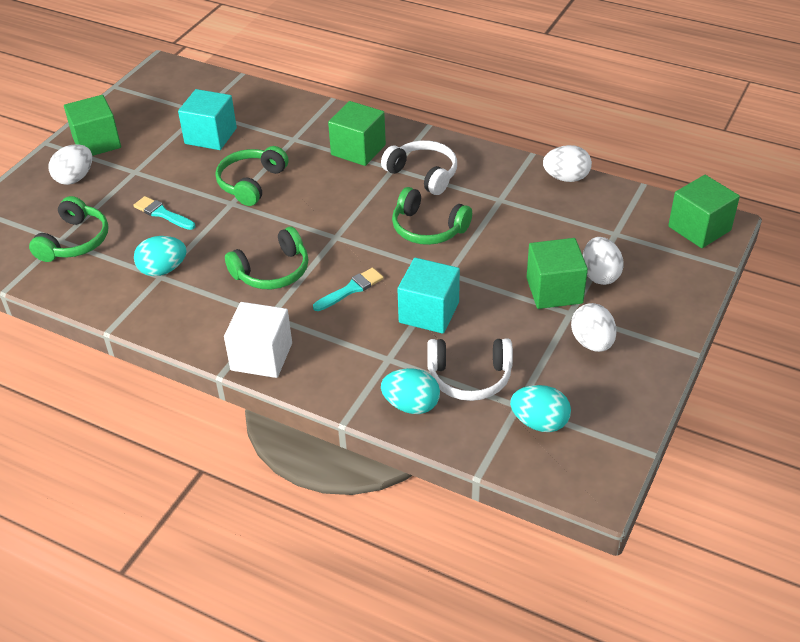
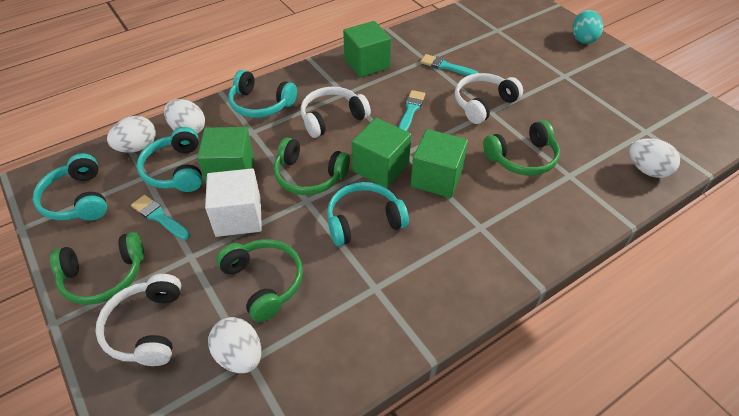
turquoise brush: 2 -> 3
turquoise cube: 2 -> 0
turquoise egg: 3 -> 1
turquoise headphones: 0 -> 4
white headphones: 2 -> 3

